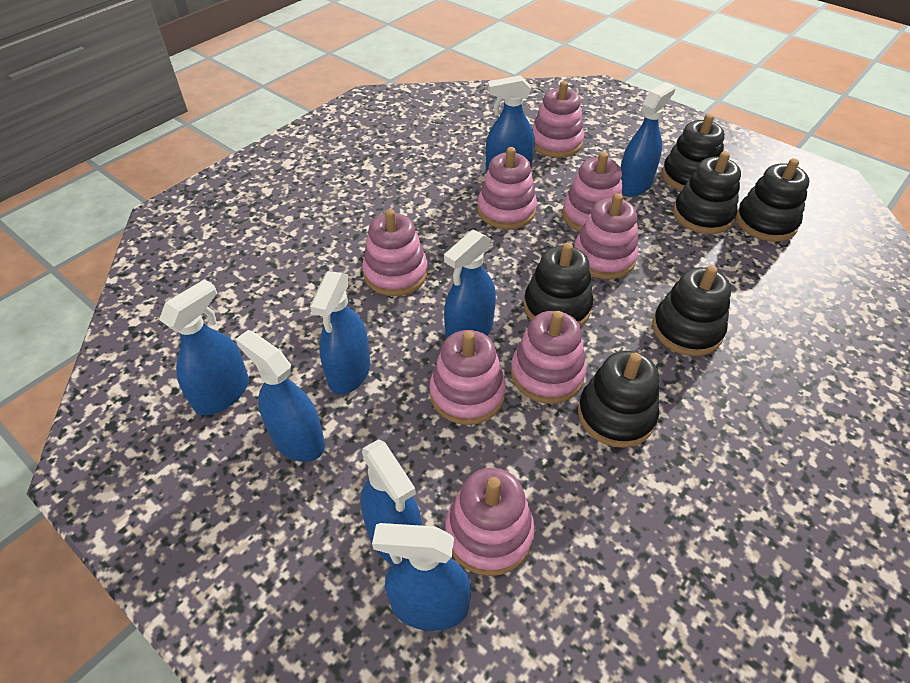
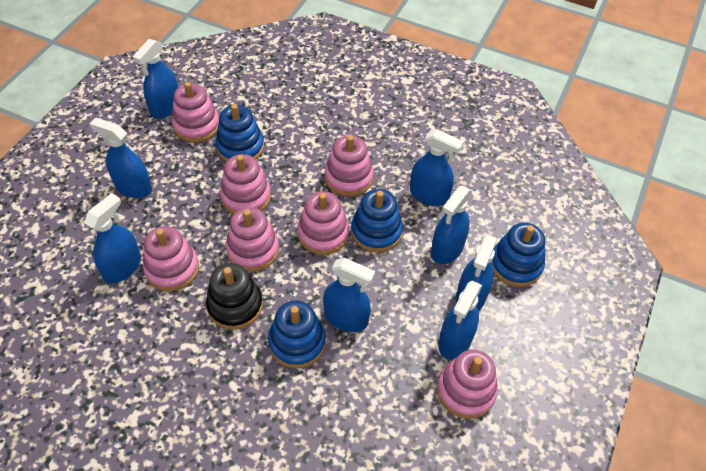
black stacking toy: 6 -> 1
blue stacking toy: 0 -> 4
pink stacking toy: 8 -> 7

